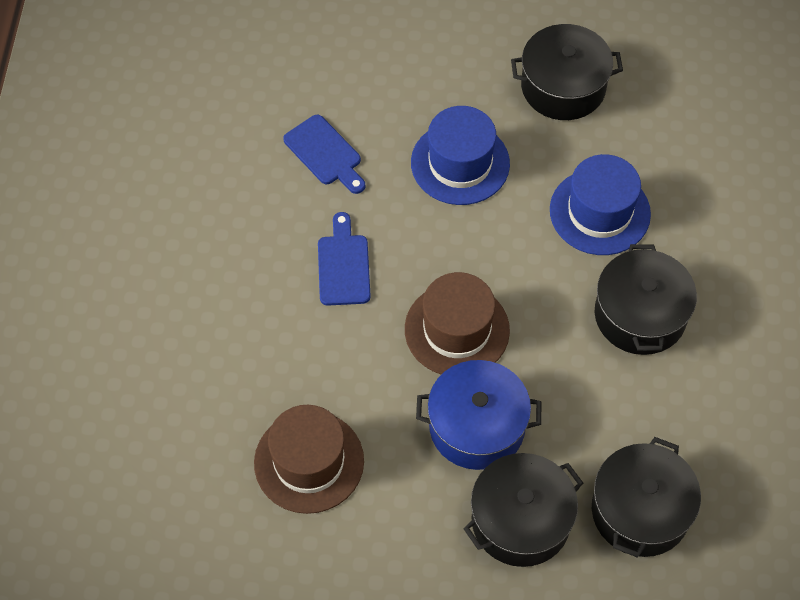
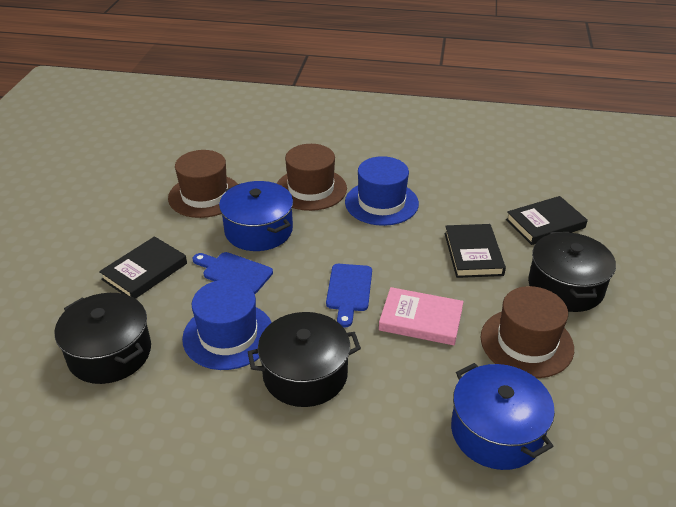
black book: 0 -> 3
black pot: 4 -> 3
blue pot: 1 -> 2
brown hat: 2 -> 3
pink book: 0 -> 1

